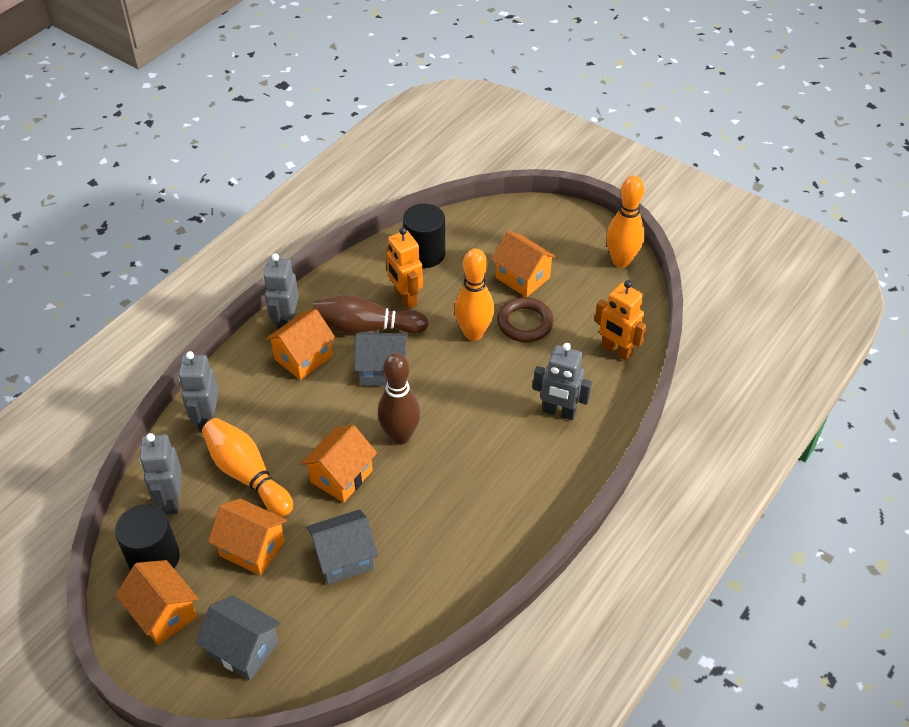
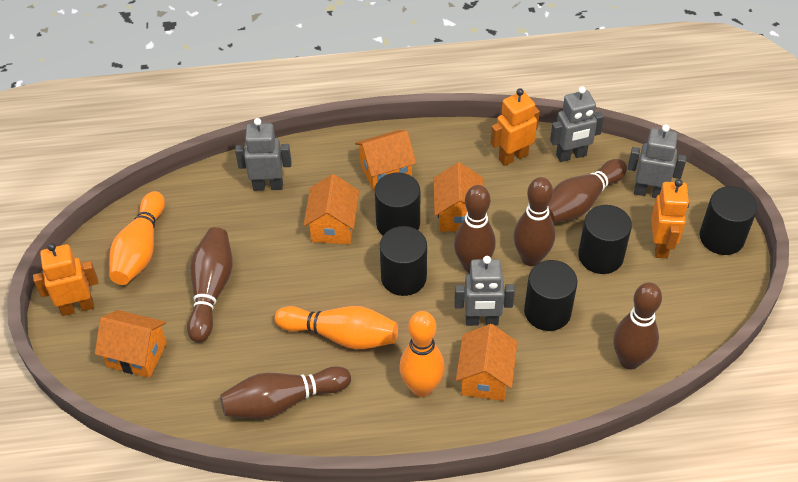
black cylinder: 2 -> 5
brown bowling pin: 2 -> 6
brown ring: 1 -> 0
grey house: 3 -> 0
orange robot: 2 -> 3

